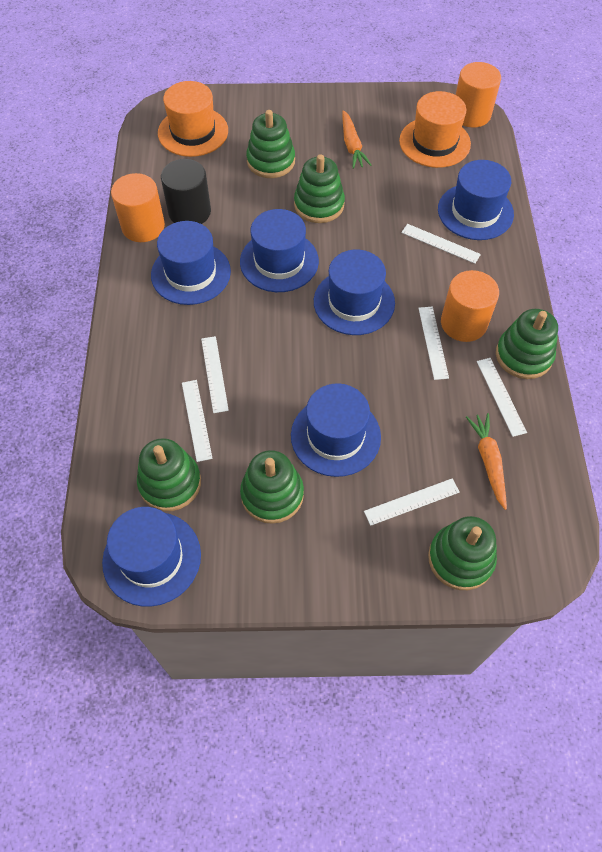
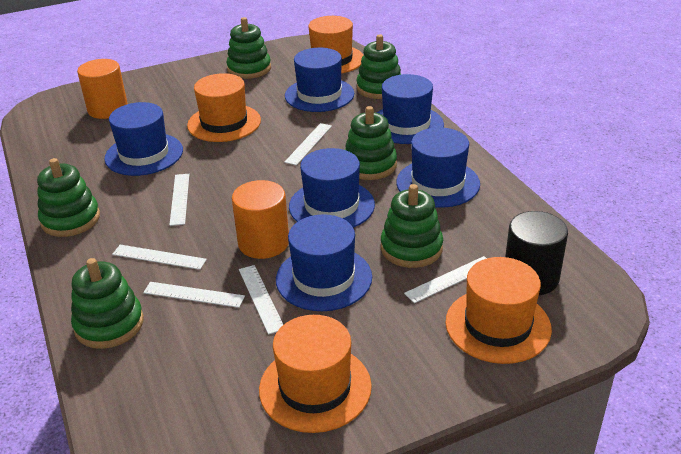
orange carrot: 2 -> 0
orange cylinder: 3 -> 2
orange hat: 2 -> 4

